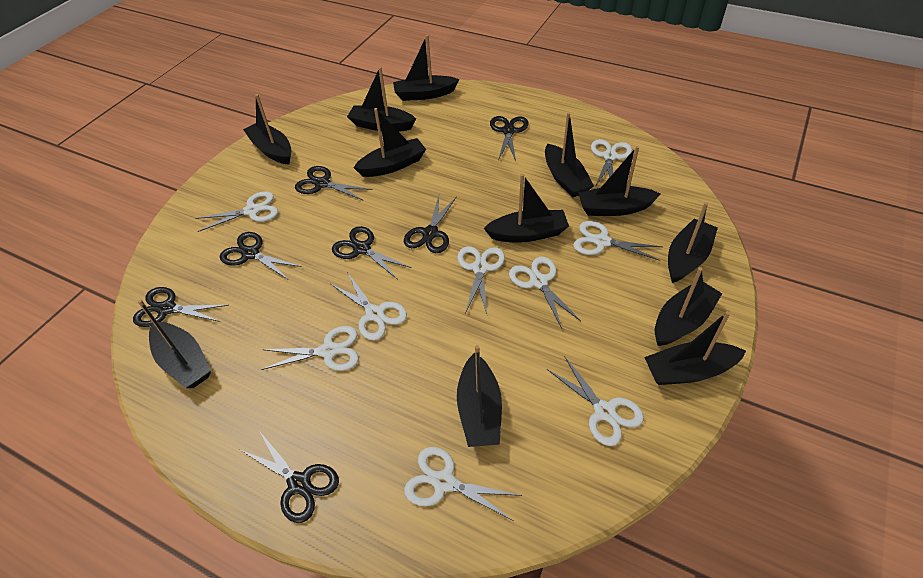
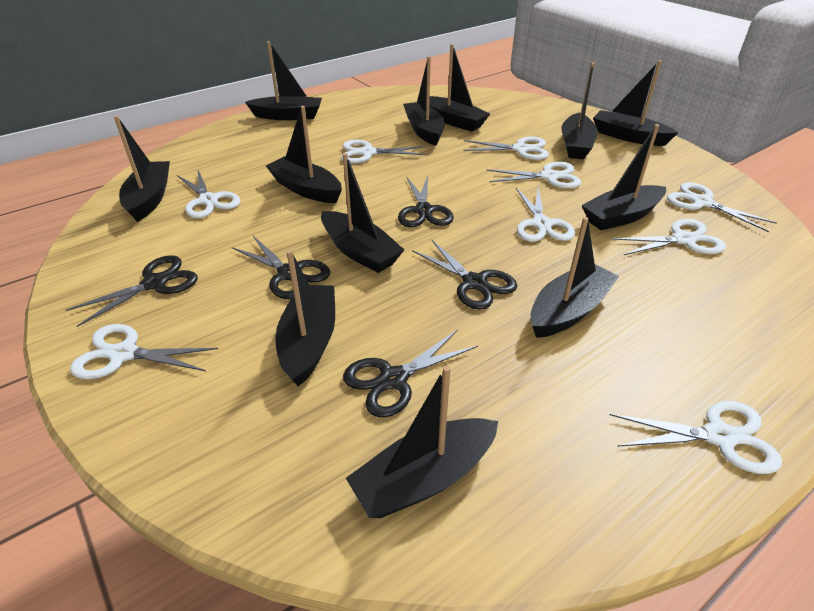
black scissors: 7 -> 5

